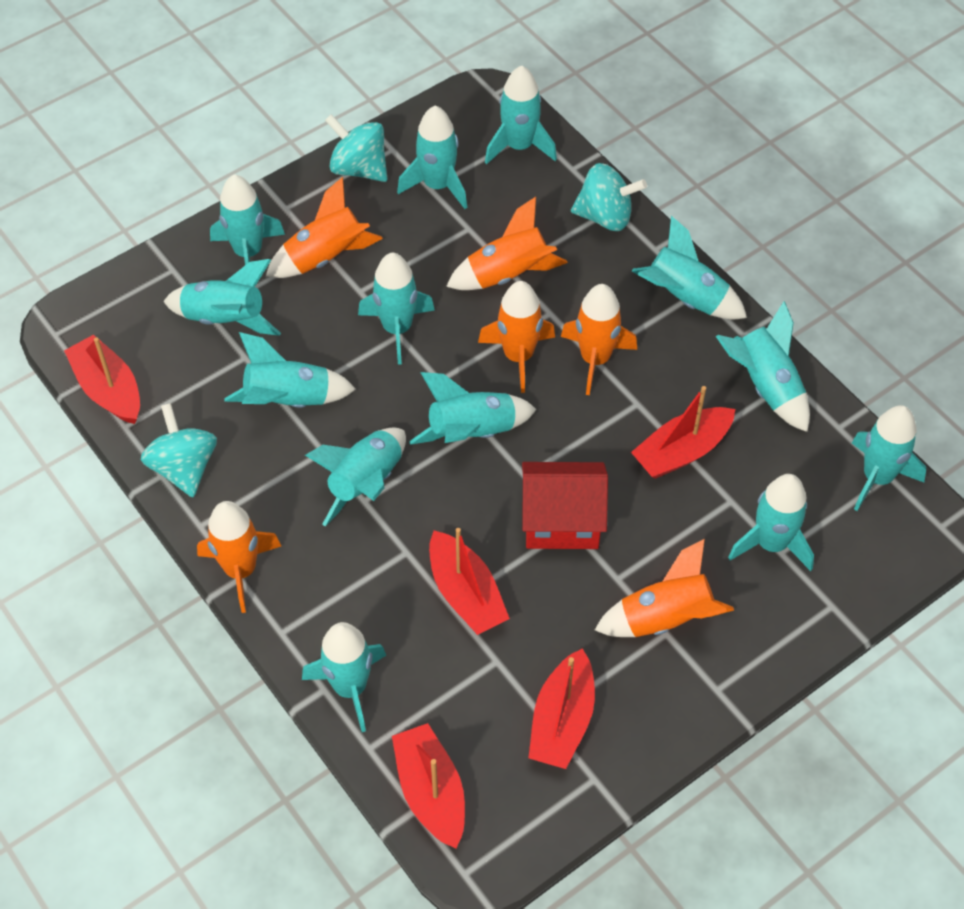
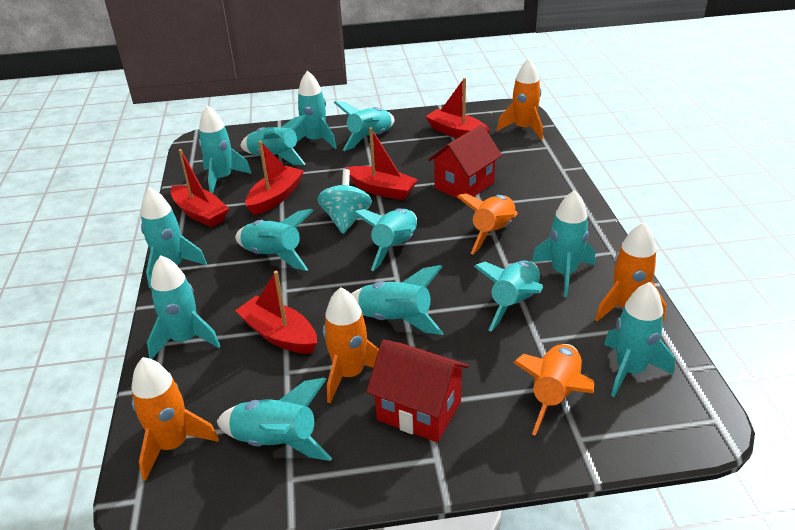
red house: 1 -> 2
turquoise spinning top: 3 -> 1

